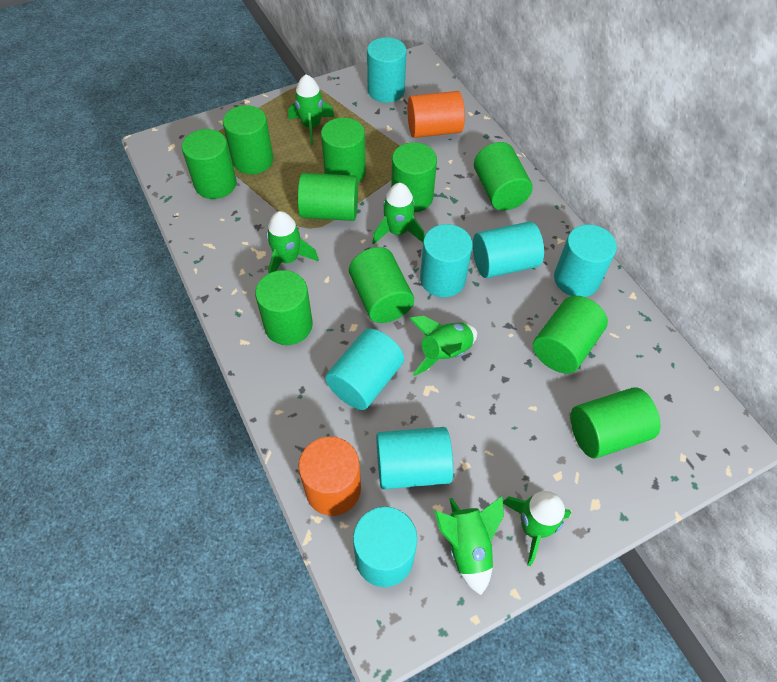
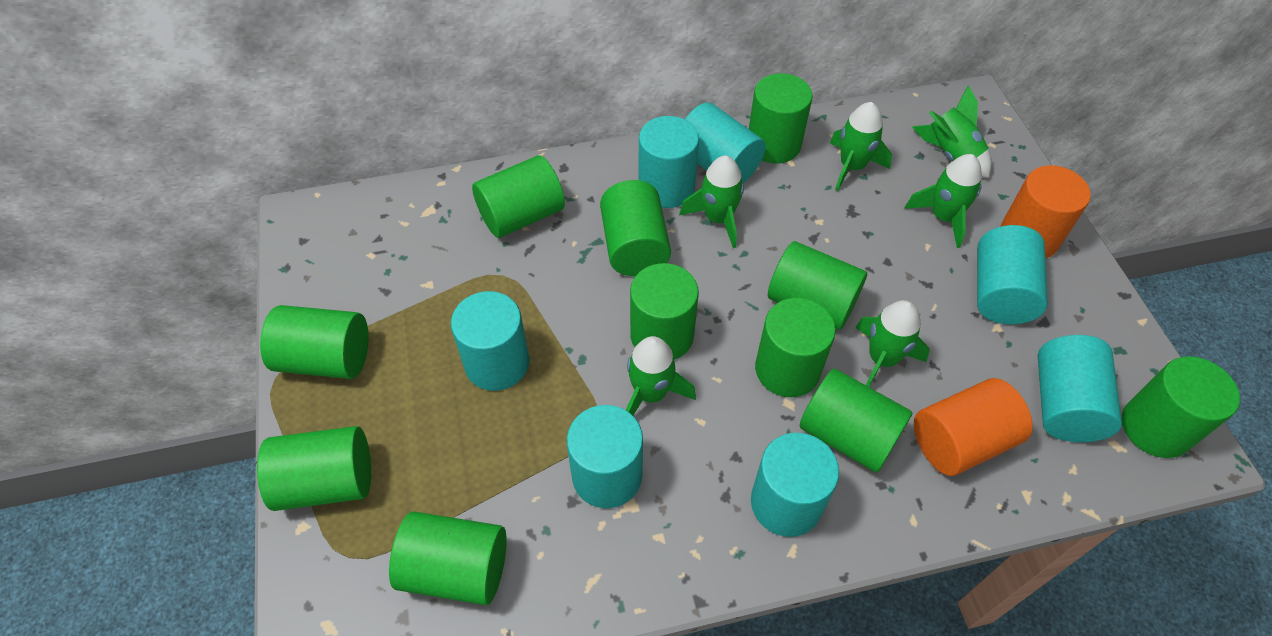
green cylinder: 10 -> 11

